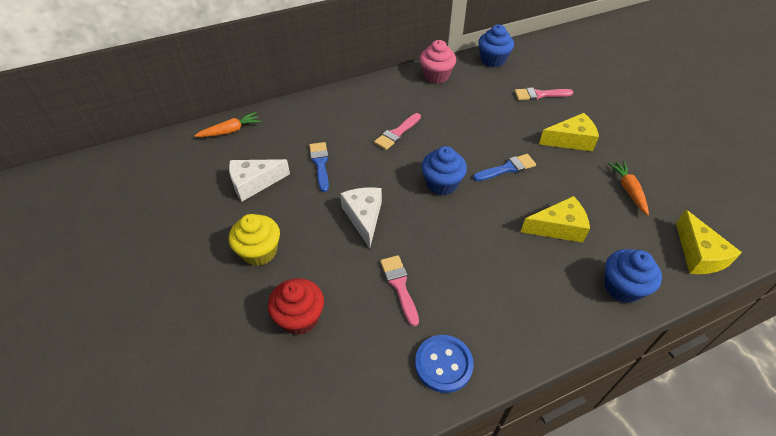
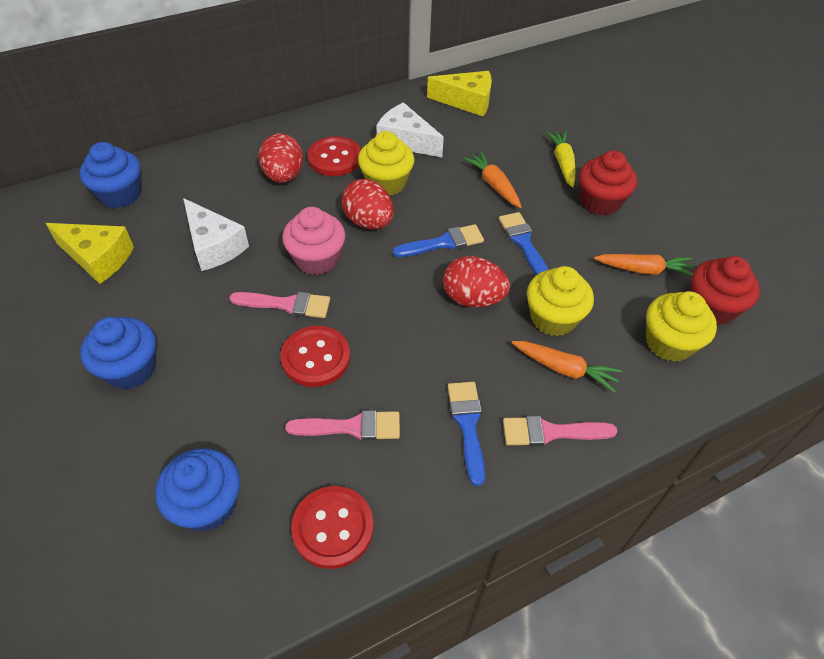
blue brush: 2 -> 3
blue button: 1 -> 0
orange carrot: 2 -> 3
red button: 0 -> 3
red cupcake: 1 -> 2
red egg: 0 -> 3
yellow carrot: 0 -> 1
yellow cheese: 3 -> 2
yellow cupcake: 1 -> 3

